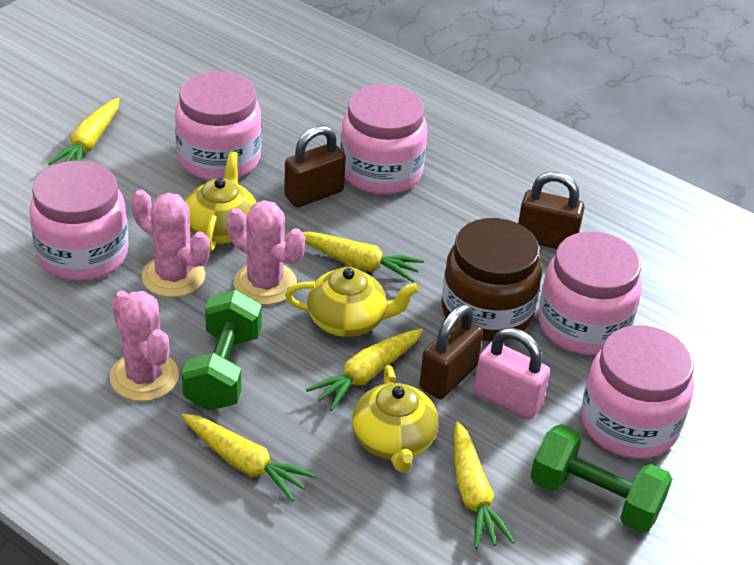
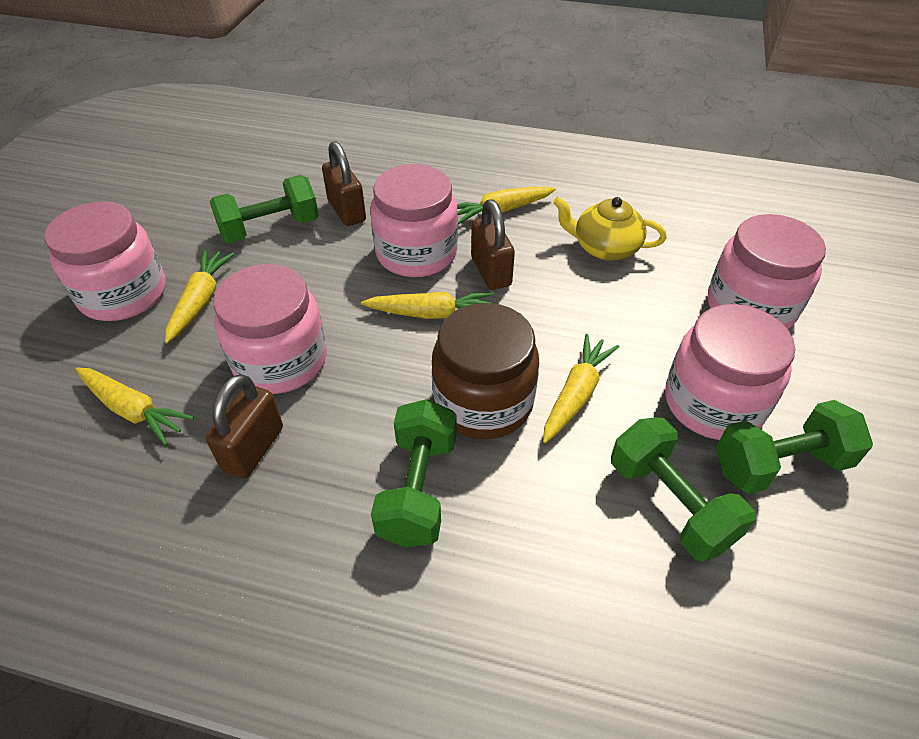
green dumbbell: 2 -> 4
pink cactus: 3 -> 0
pink padlock: 1 -> 0
yellow teapot: 3 -> 1

